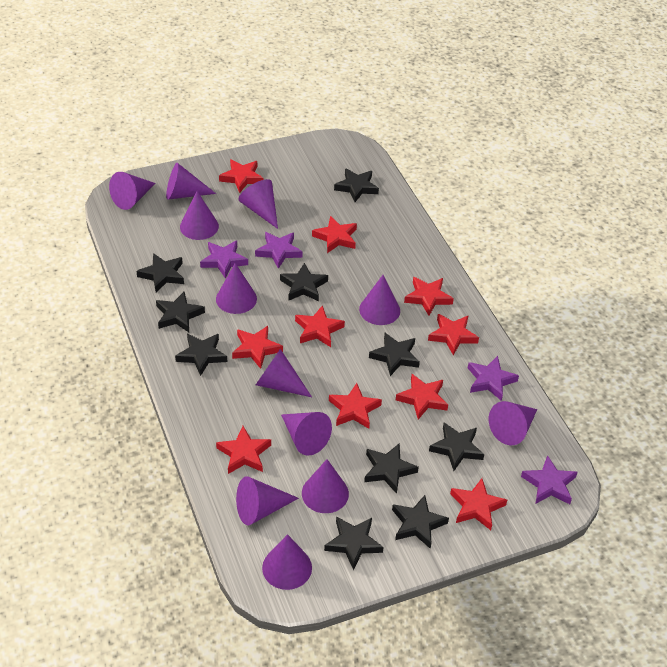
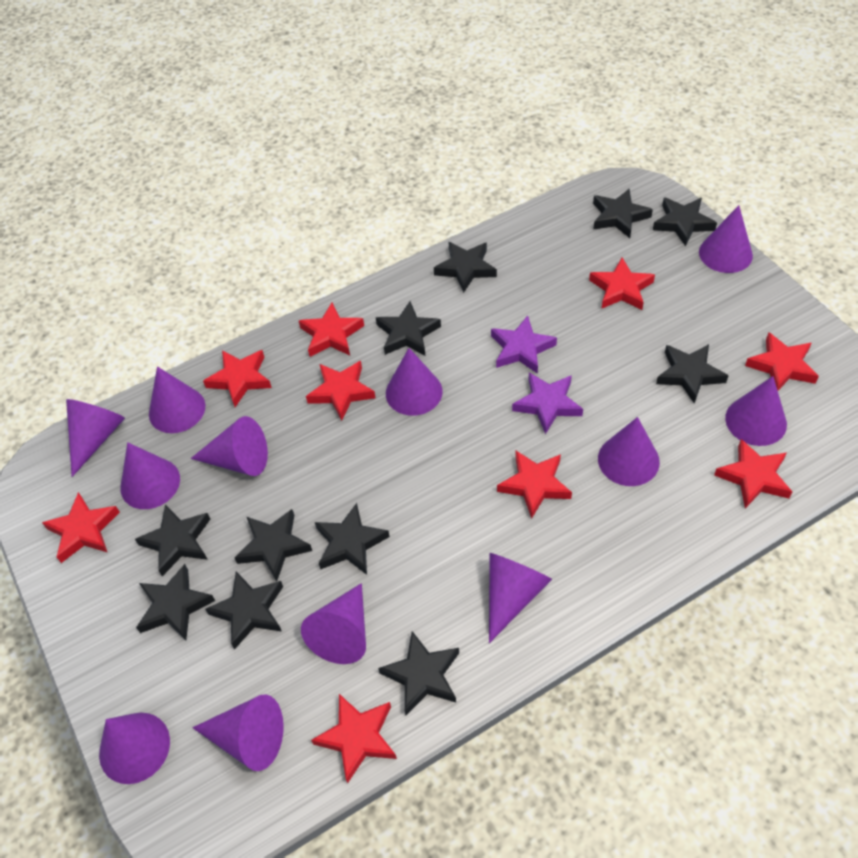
black star: 10 -> 11
purple star: 4 -> 2
red star: 10 -> 9

